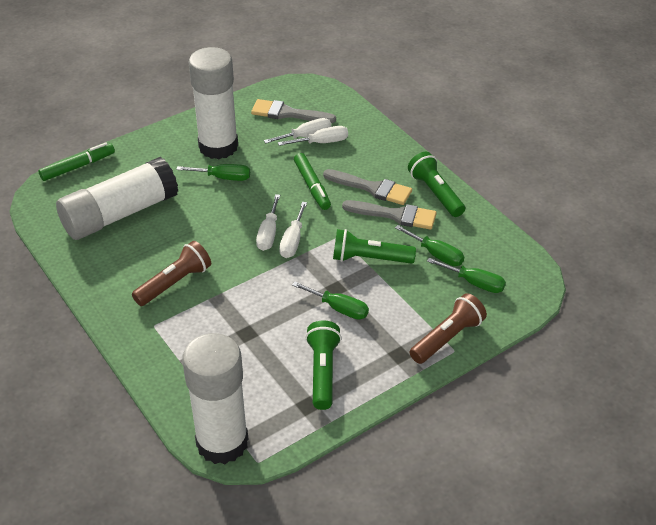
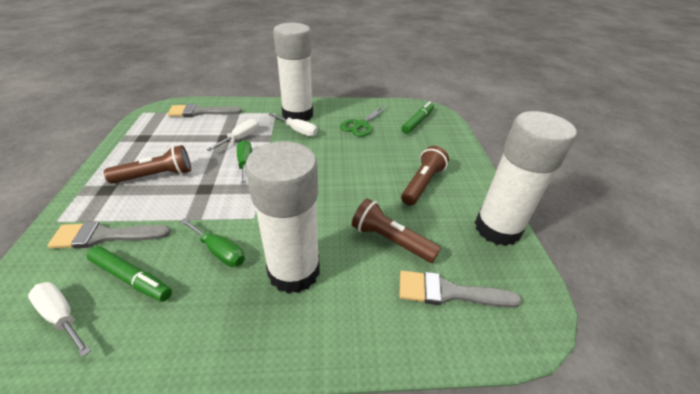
brown flashlight: 2 -> 3
green flashlight: 3 -> 0
green scissors: 0 -> 1
green screwdriver: 4 -> 2
white screwdriver: 4 -> 3

